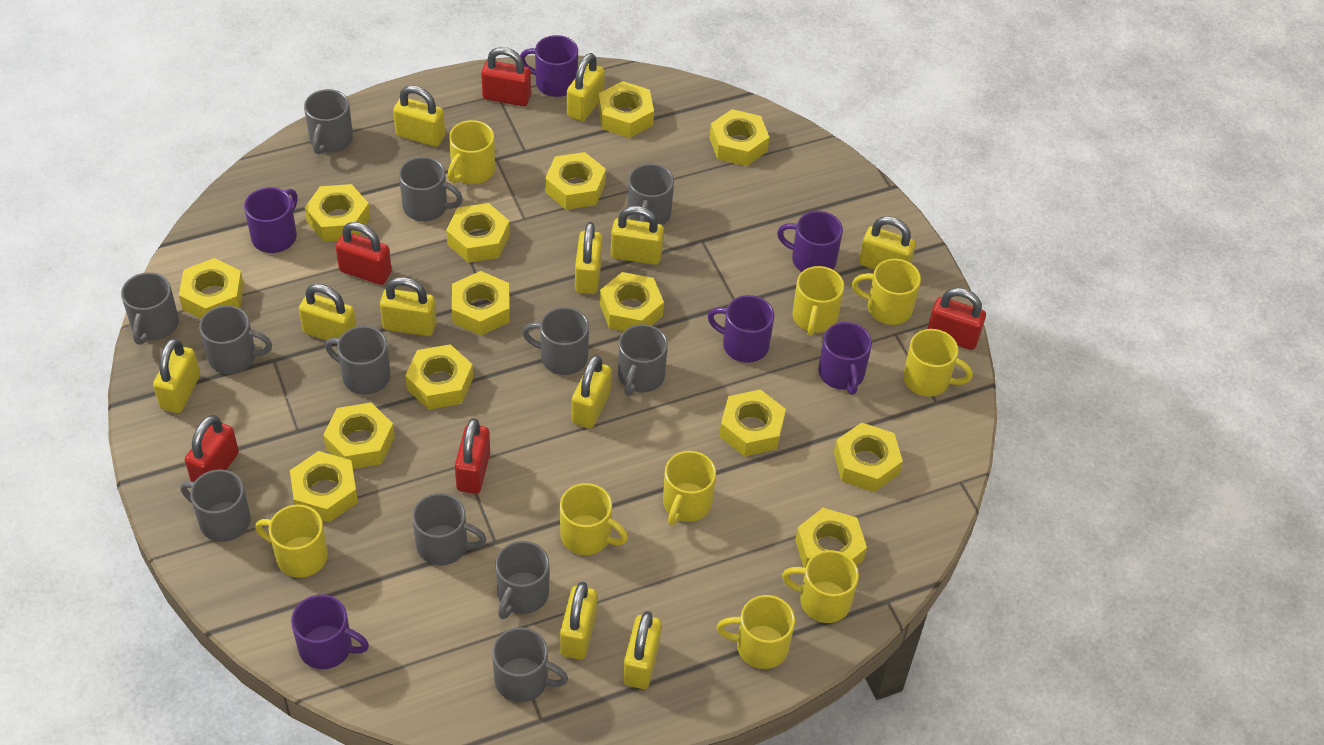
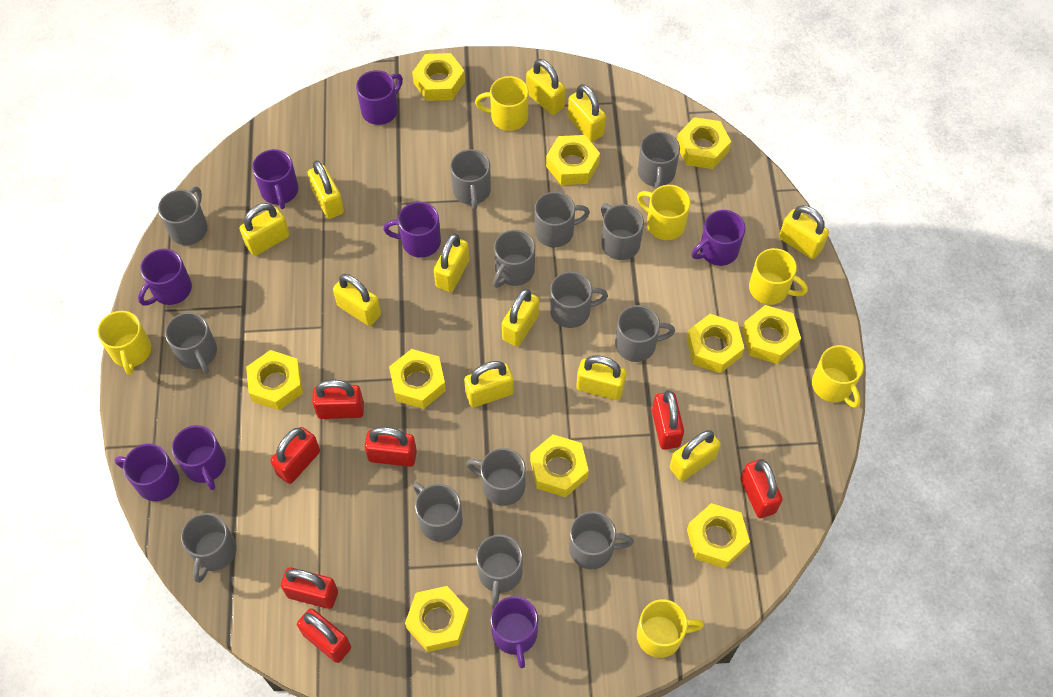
grey mug: 12 -> 14
purple mug: 6 -> 8
red padlock: 5 -> 7
yellow mug: 9 -> 6
yellow nut: 14 -> 10

